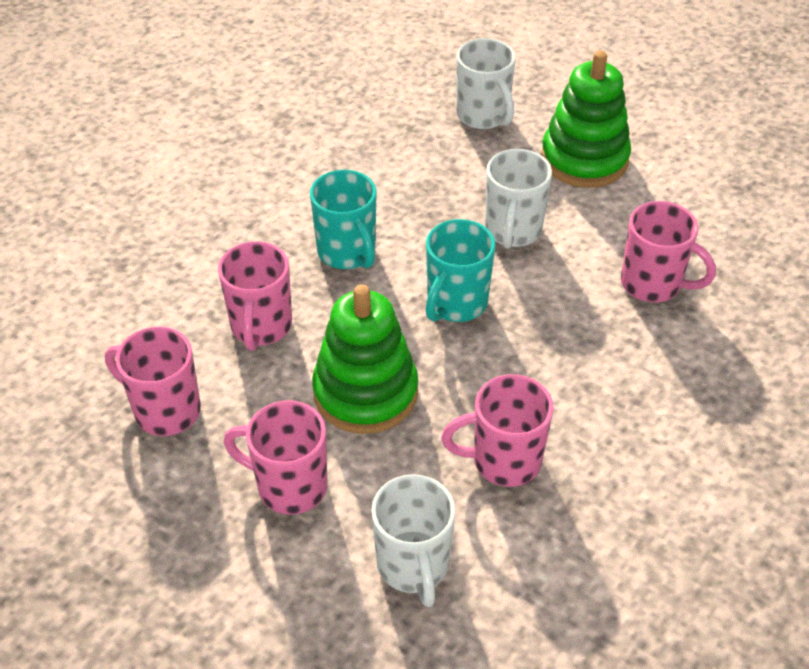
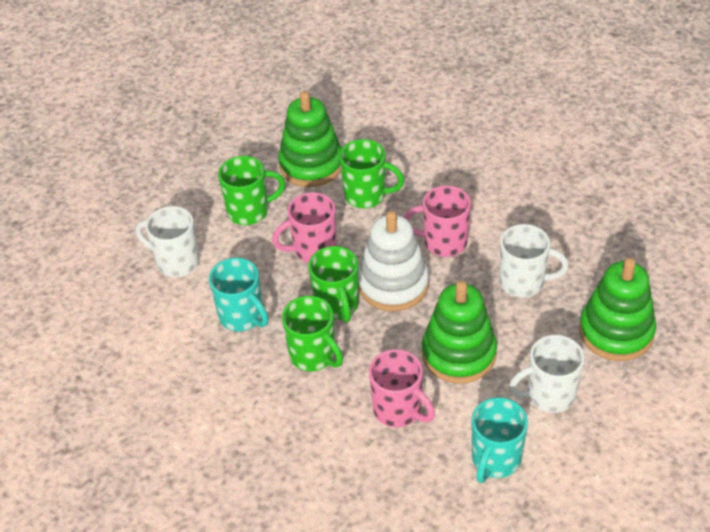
green mug: 0 -> 4
green stacking toy: 2 -> 3
pink mug: 5 -> 3
white stacking toy: 0 -> 1

